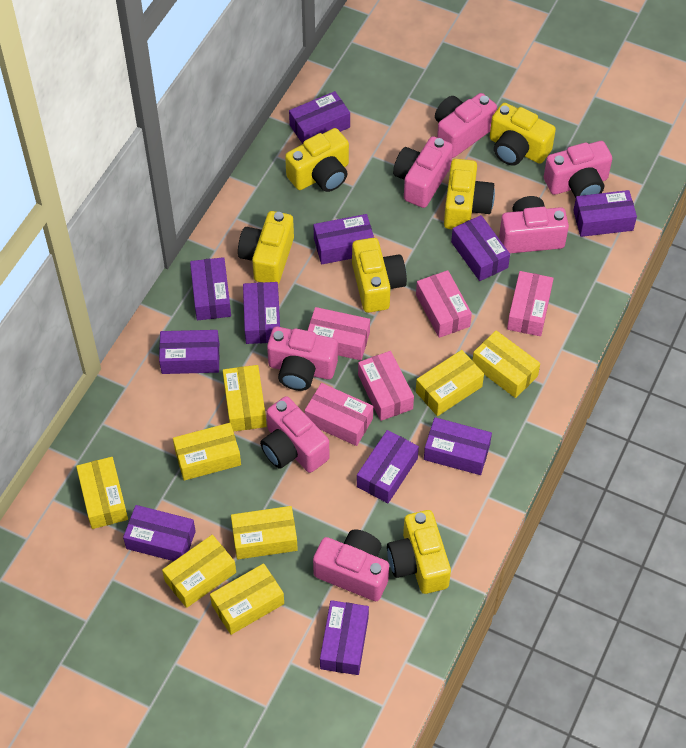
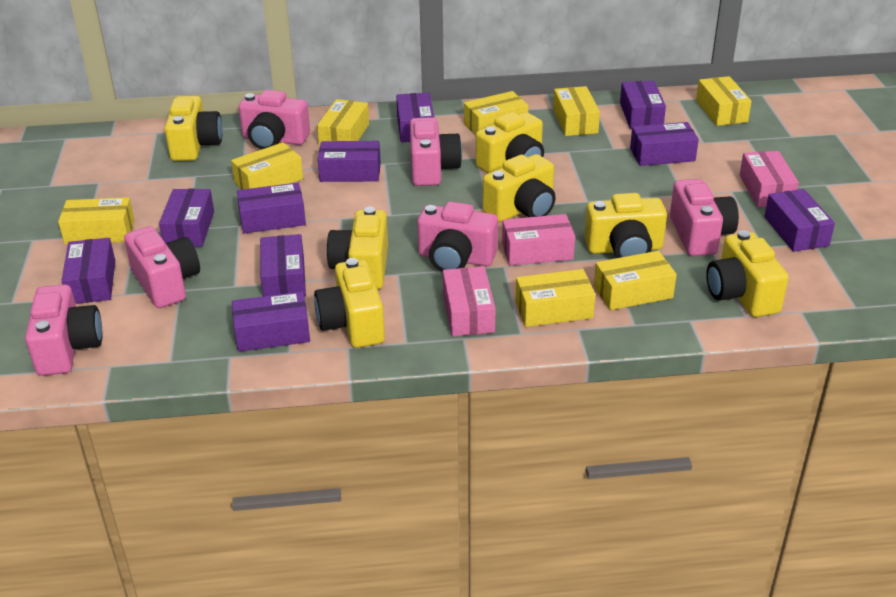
pink box: 5 -> 3
pink camera: 7 -> 6
purple box: 11 -> 10
yellow camera: 6 -> 7

